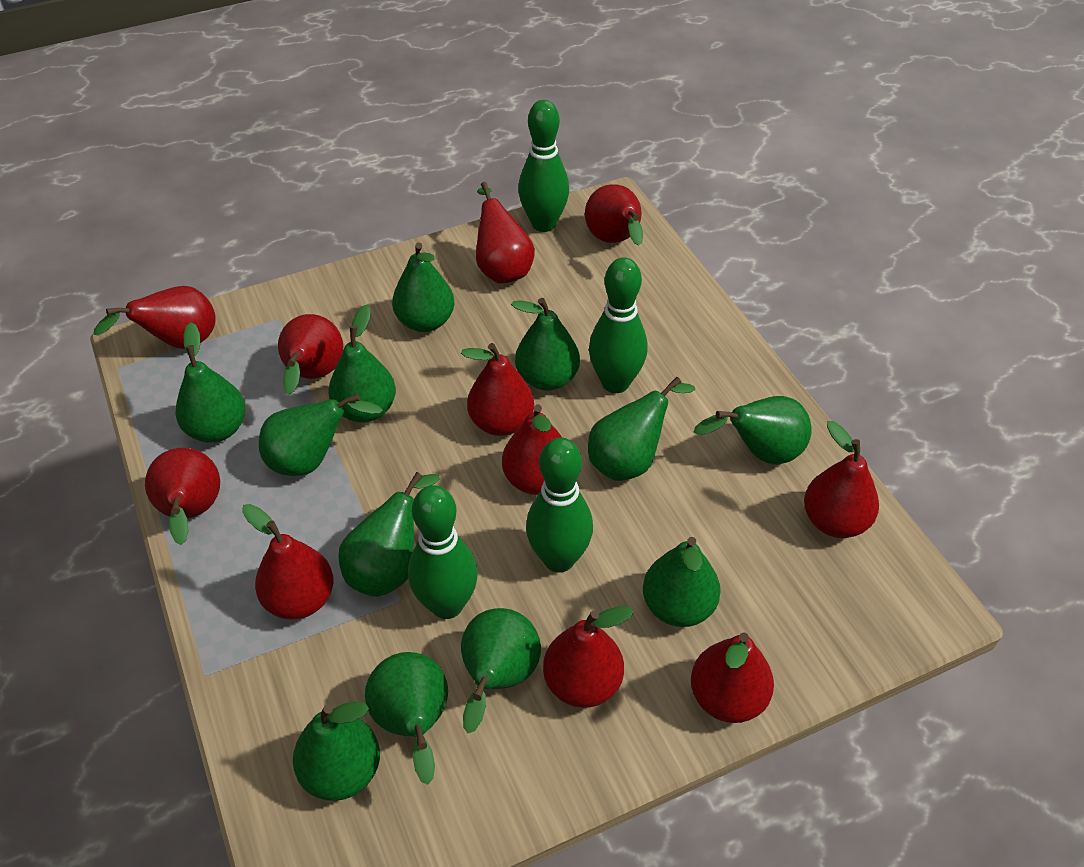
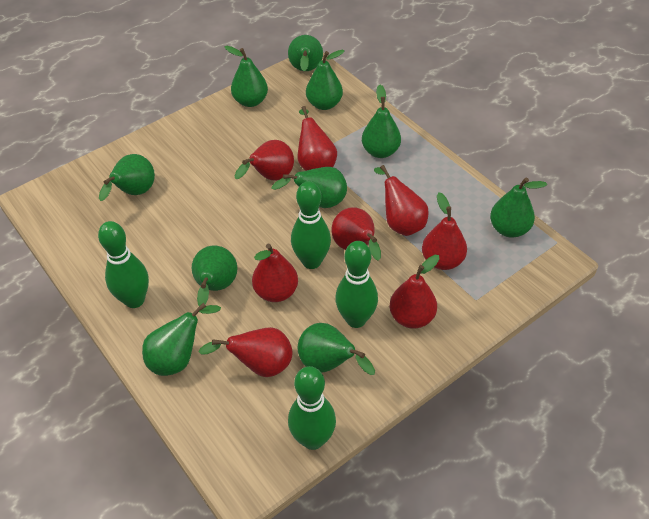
green pear: 12 -> 10
red pear: 11 -> 8

